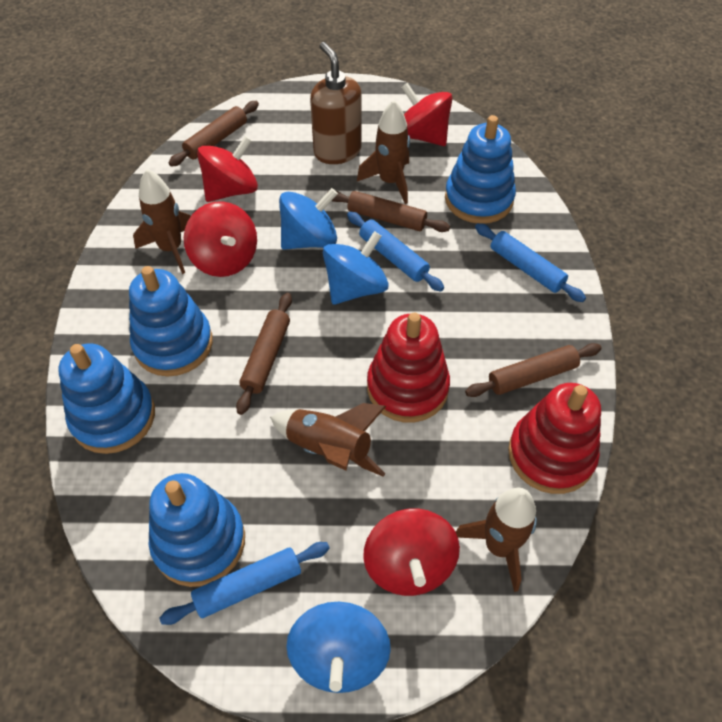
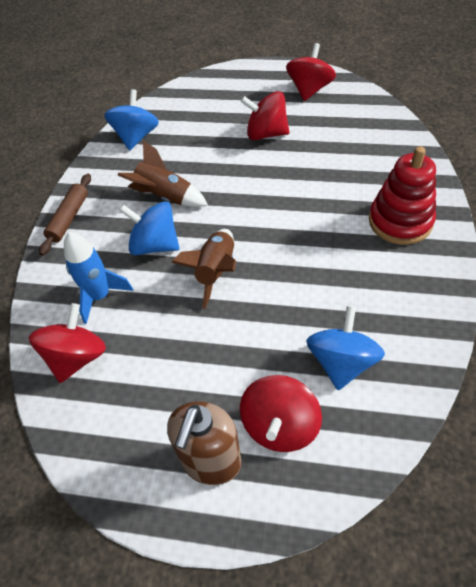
blue rocket: 0 -> 1
blue rolling pin: 3 -> 0
blue stacking toy: 4 -> 0
brown rocket: 4 -> 2
brown rolling pin: 4 -> 1
red stacking toy: 2 -> 1

